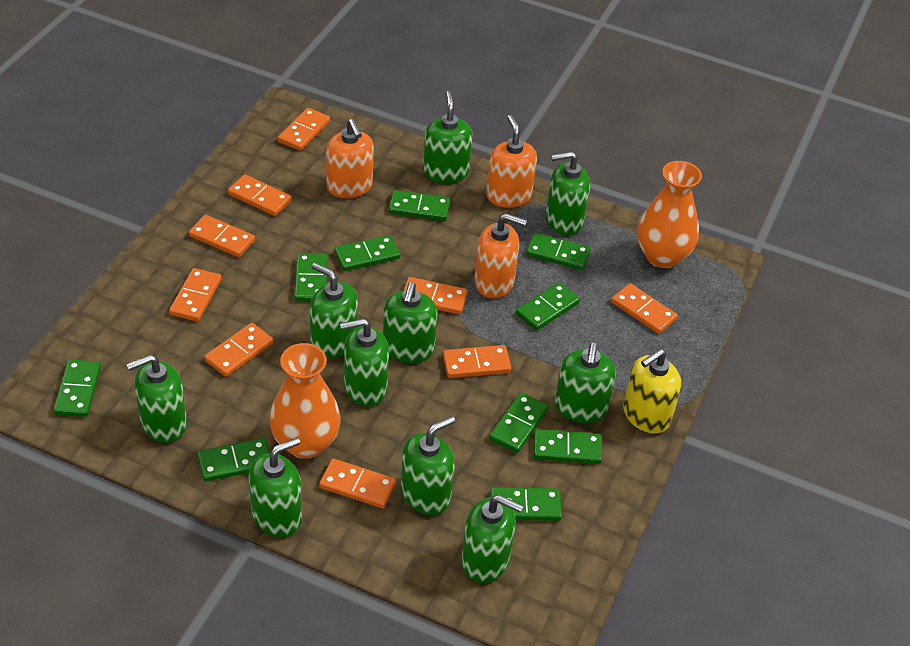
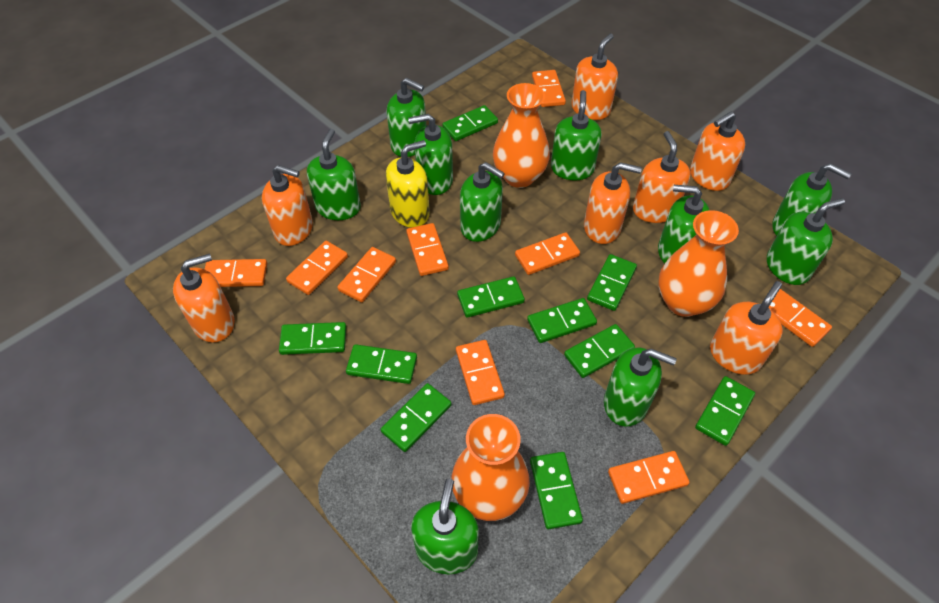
orange soap dispenser: 3 -> 7
orange vase: 2 -> 3

